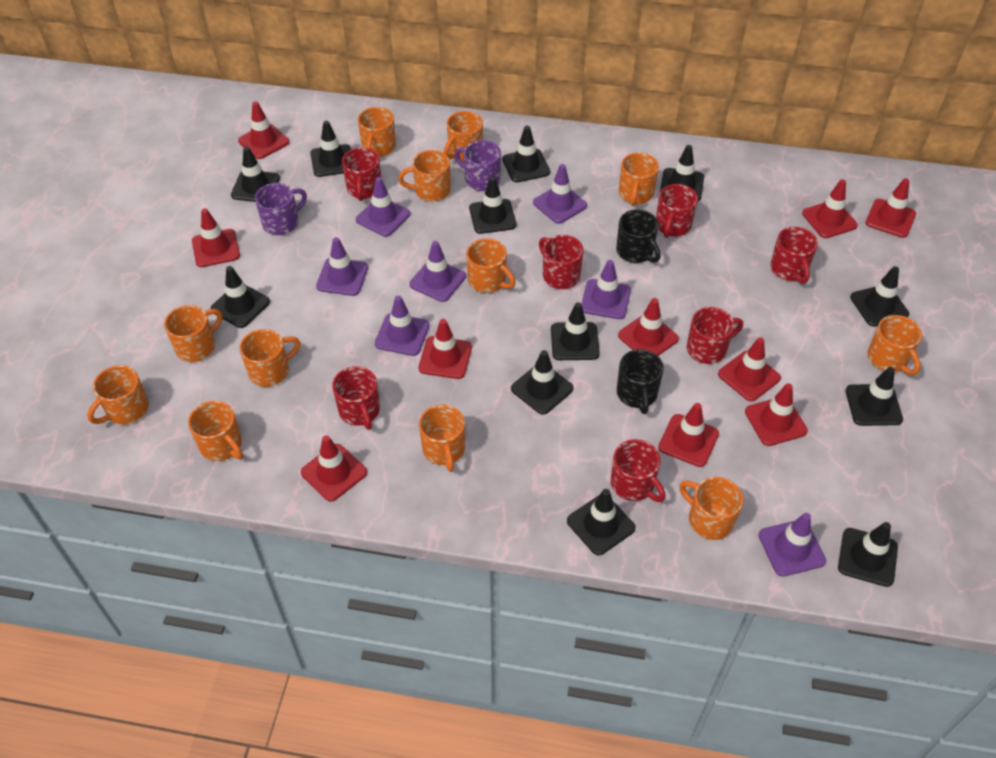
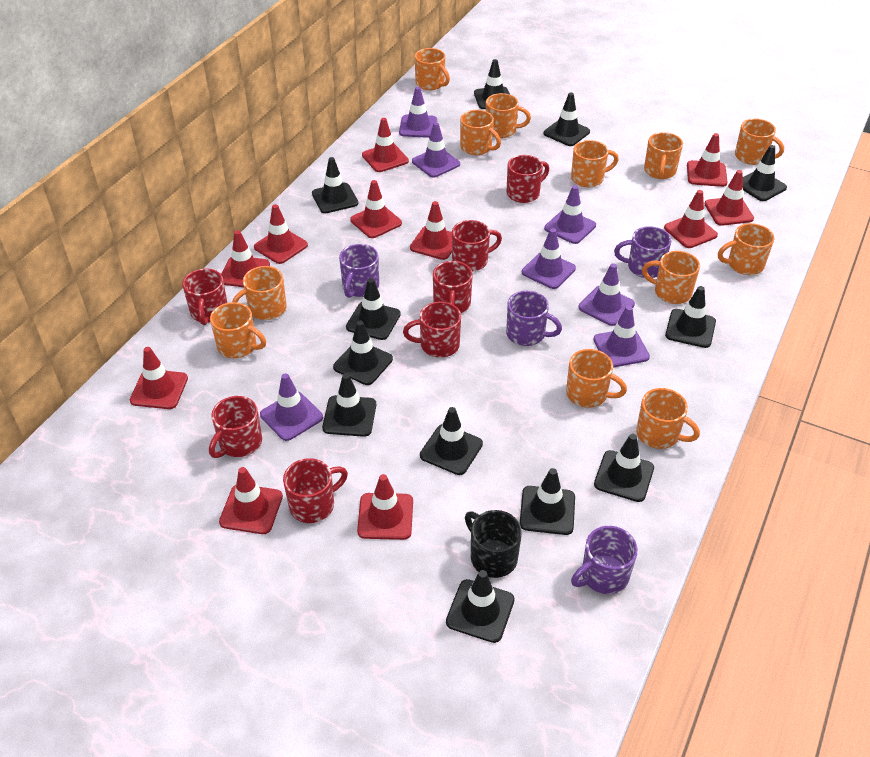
black mug: 2 -> 1
purple mug: 2 -> 4
red traffic cone: 10 -> 11

